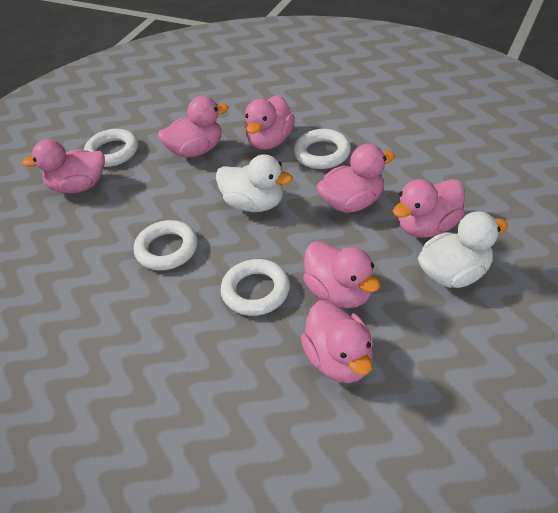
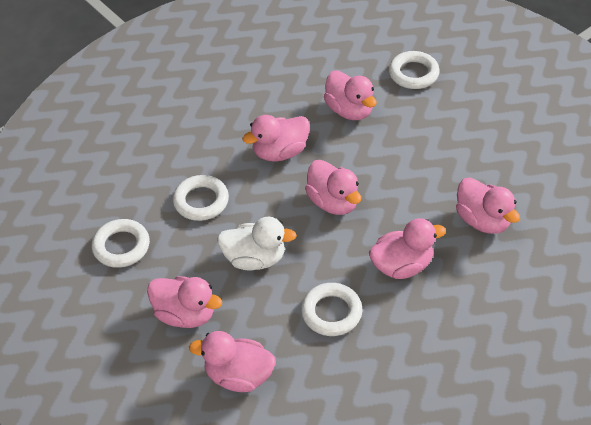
white duck: 2 -> 1

